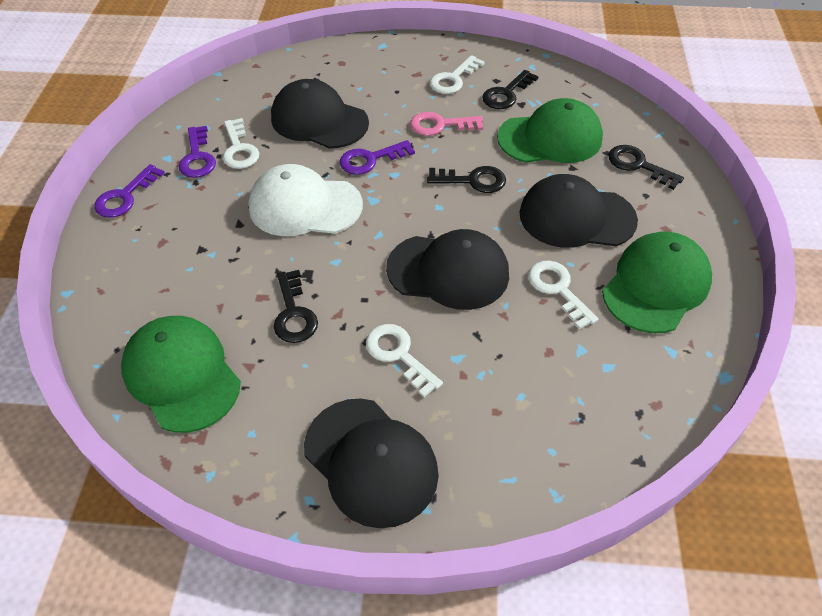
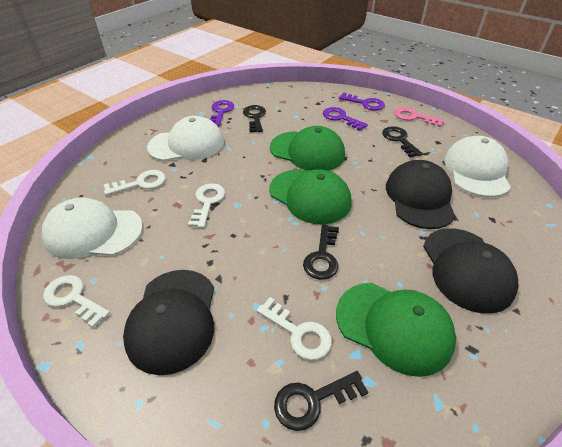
black cap: 4 -> 3
white cap: 1 -> 3

